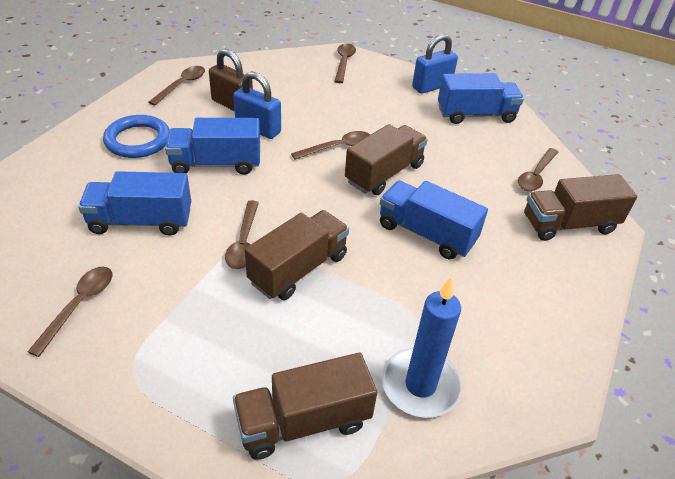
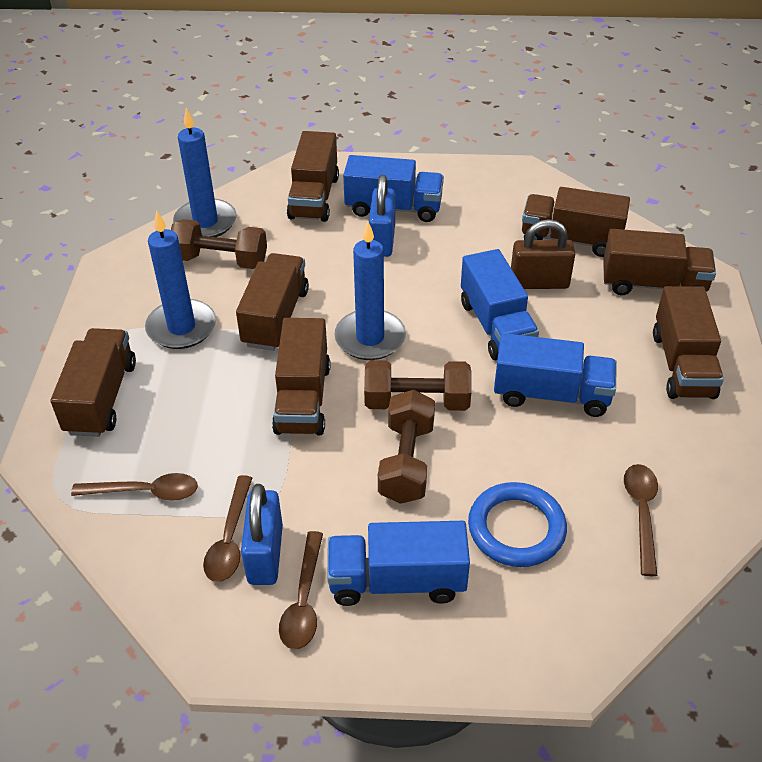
blue candle: 1 -> 3
brown dumbbell: 0 -> 3
brown spoon: 6 -> 4
brown truck: 4 -> 7

